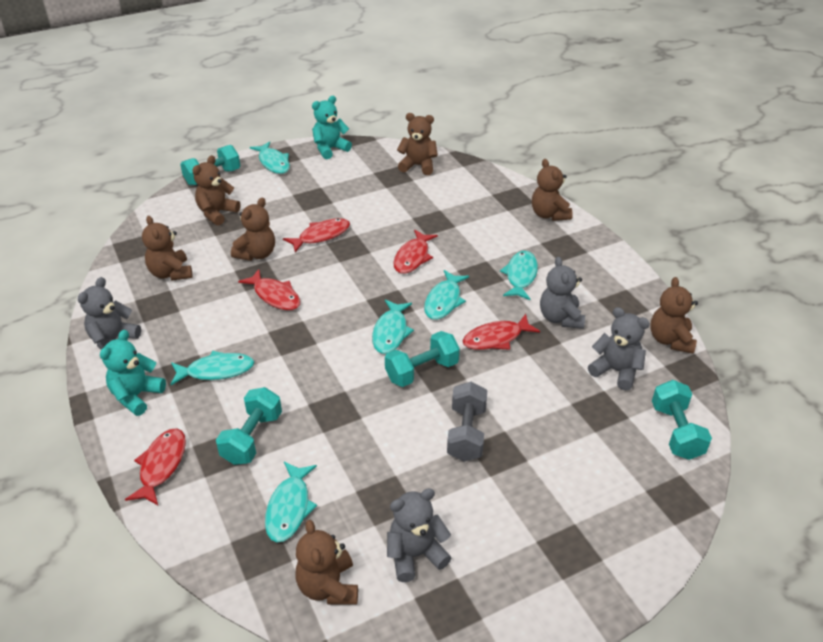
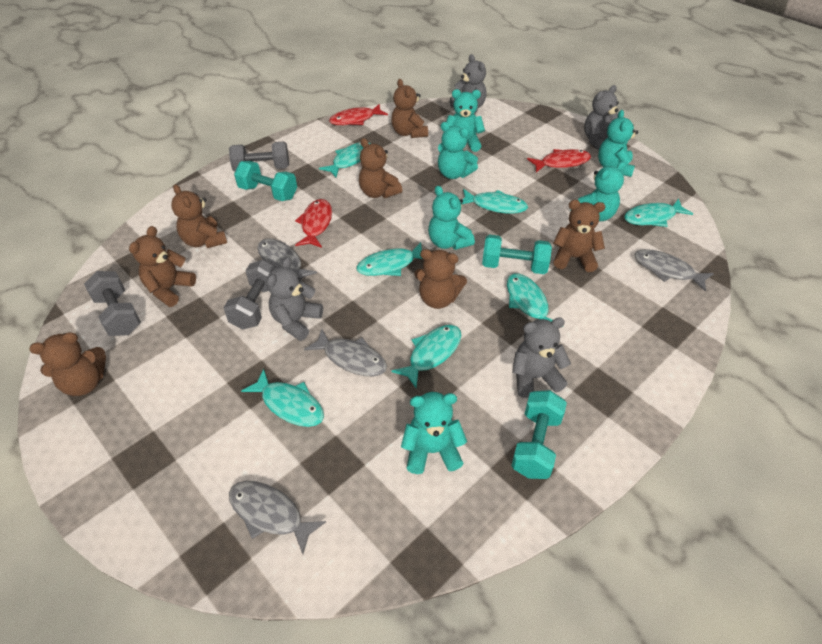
grey dumbbell: 1 -> 3
grey fish: 0 -> 4
red fish: 5 -> 3
turquoise dumbbell: 4 -> 3
turquoise fish: 6 -> 7
turquoise teddy bear: 2 -> 6

